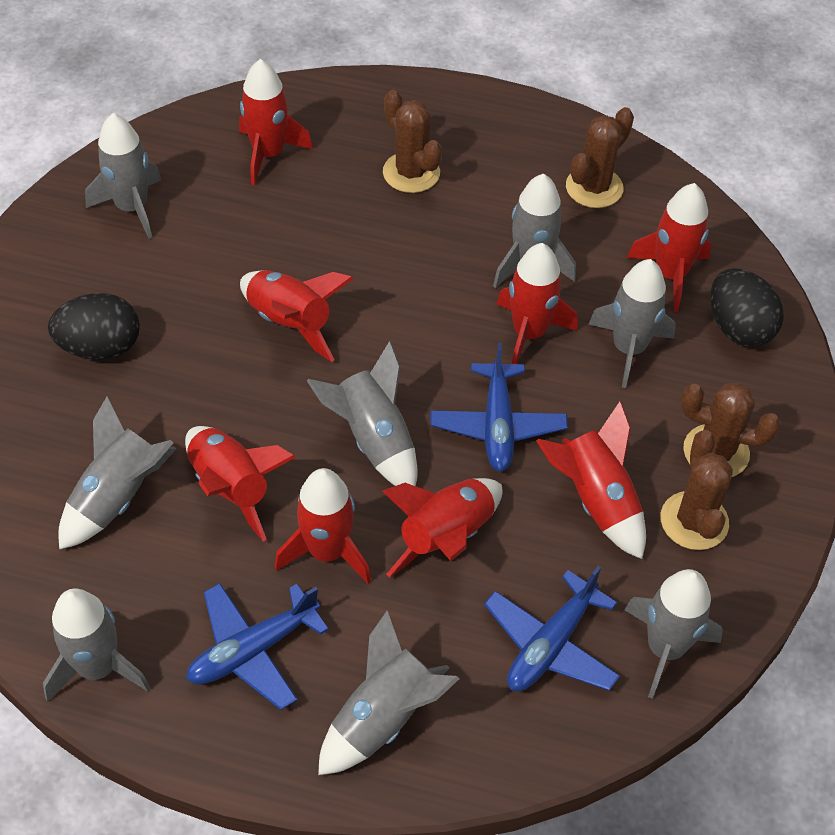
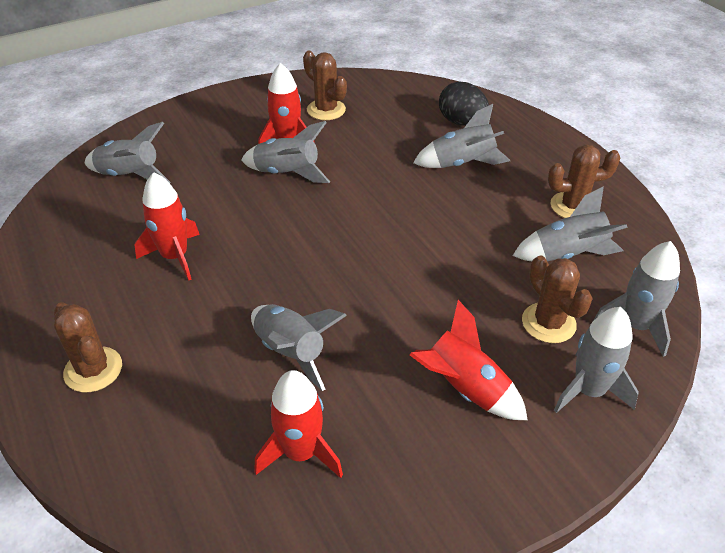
black egg: 2 -> 1
blue plane: 3 -> 0
grey rocket: 8 -> 7
red rocket: 8 -> 4

